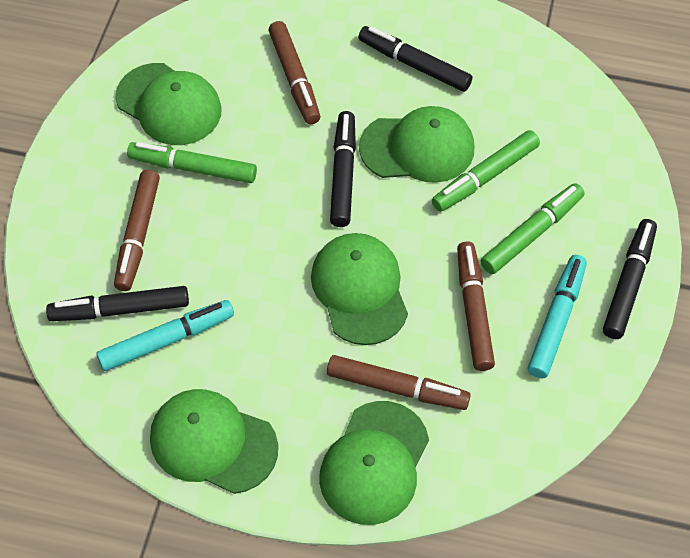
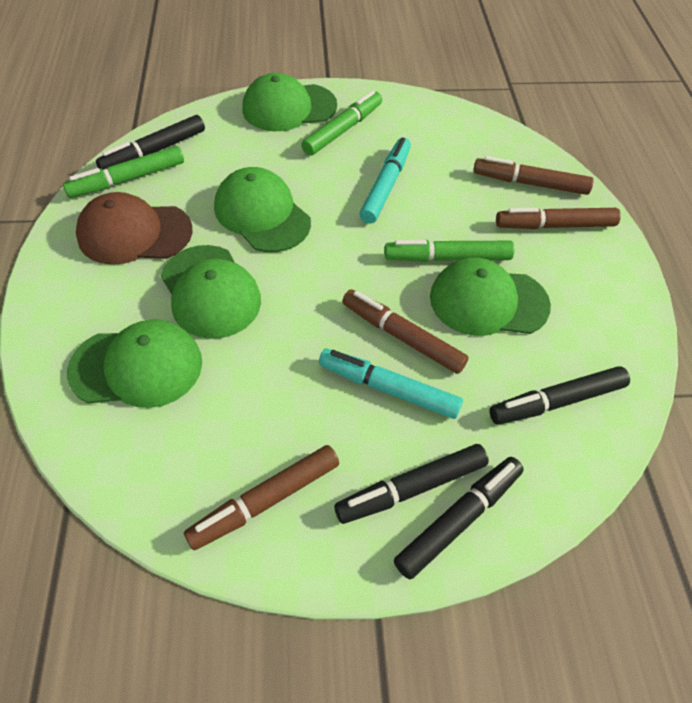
brown cap: 0 -> 1

